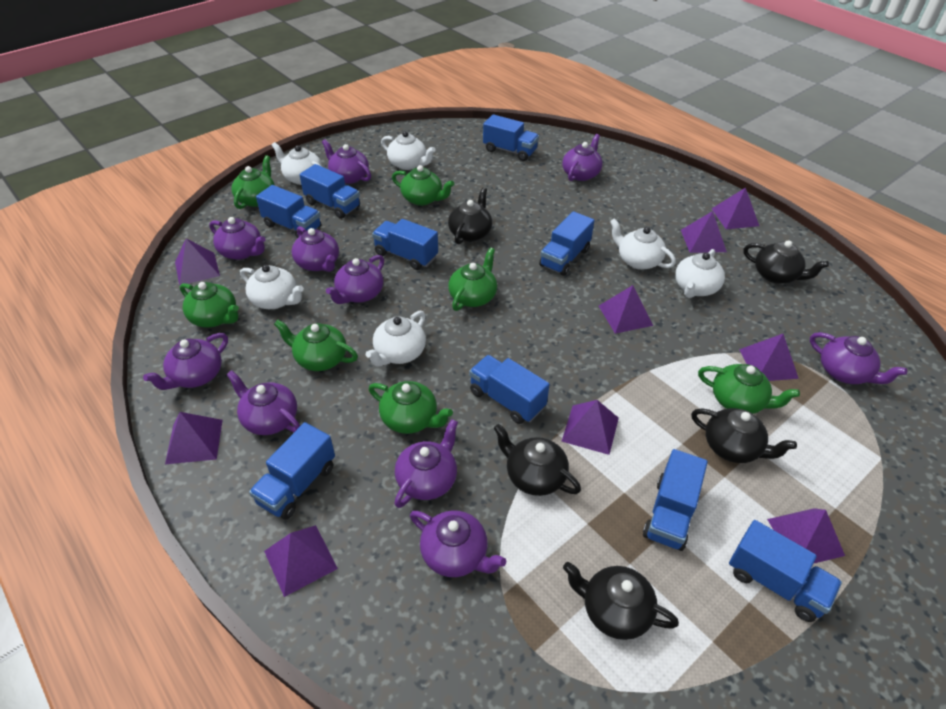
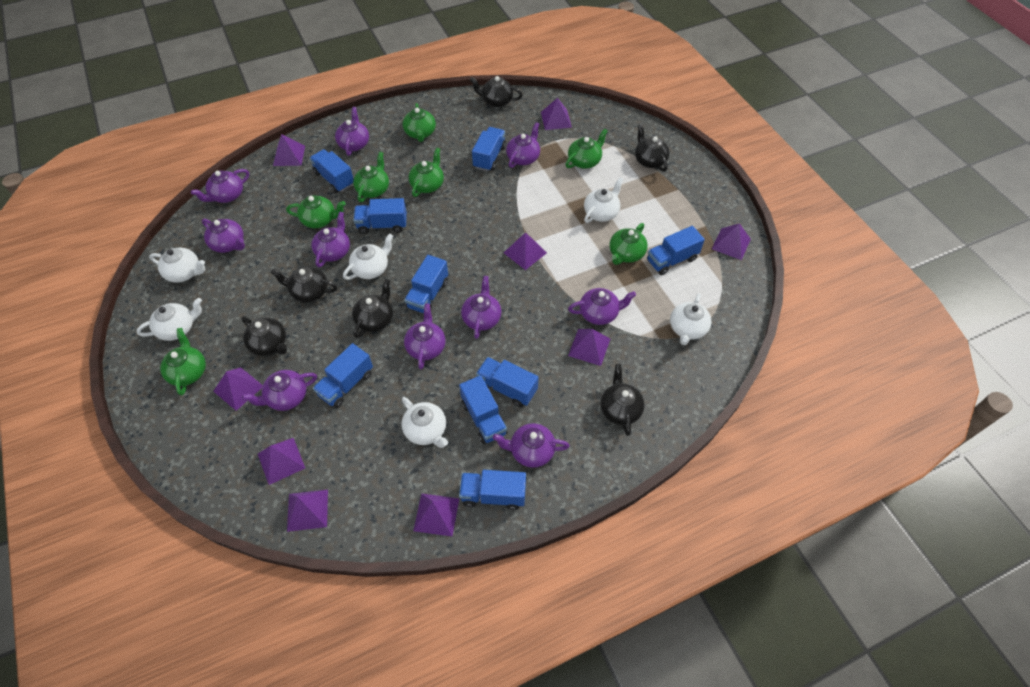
black teapot: 5 -> 6

